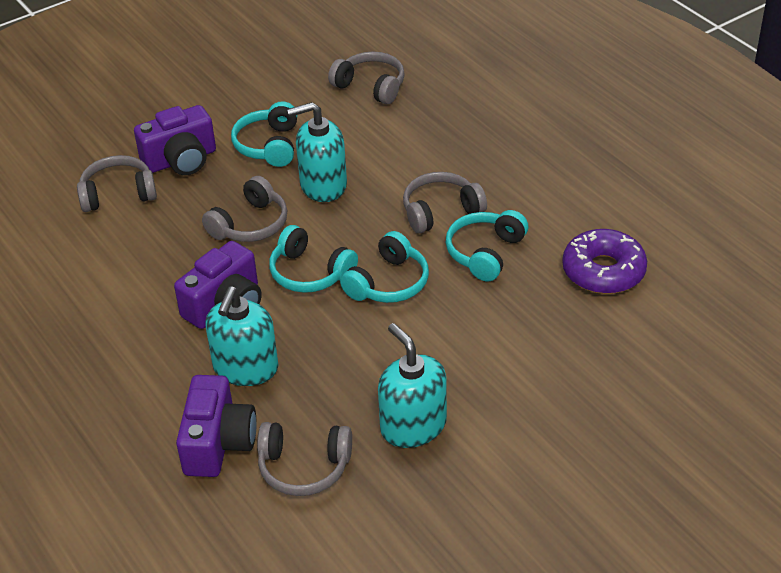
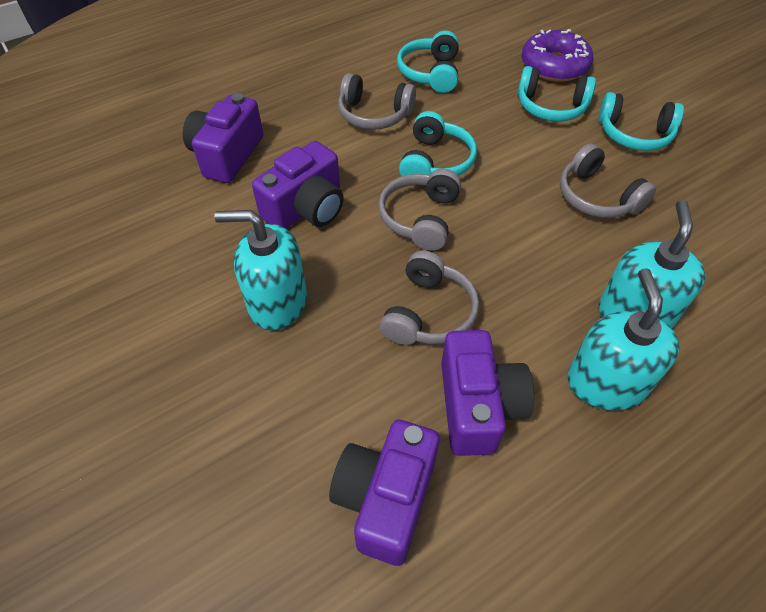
grey headphones: 5 -> 4
purple camera: 3 -> 4

